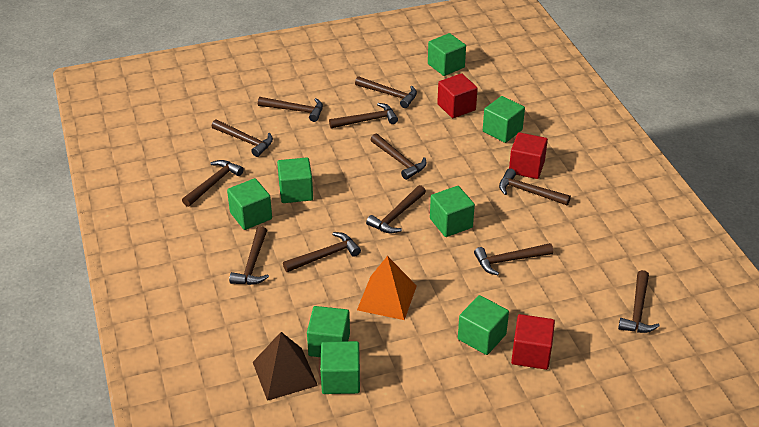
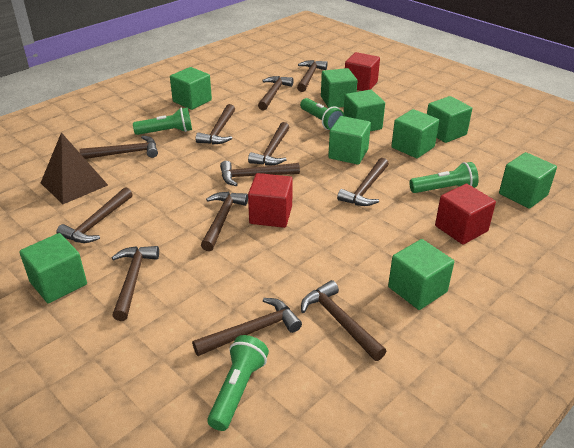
green cube: 8 -> 9
green flashlight: 0 -> 4
orange pyramid: 1 -> 0

